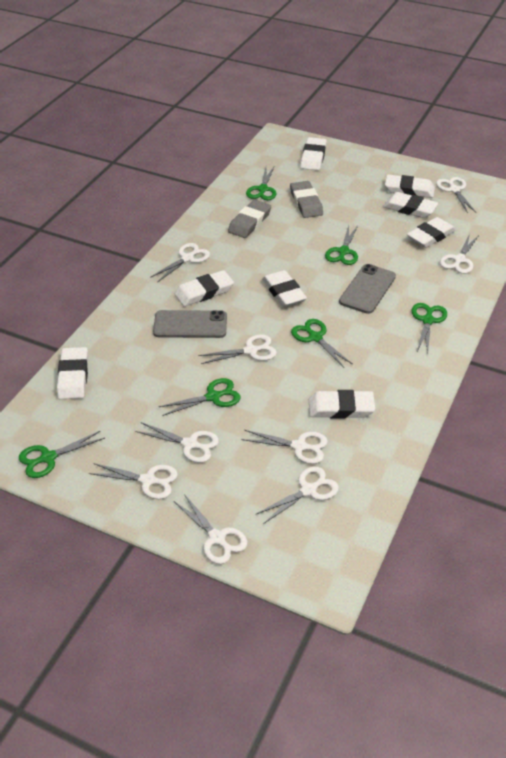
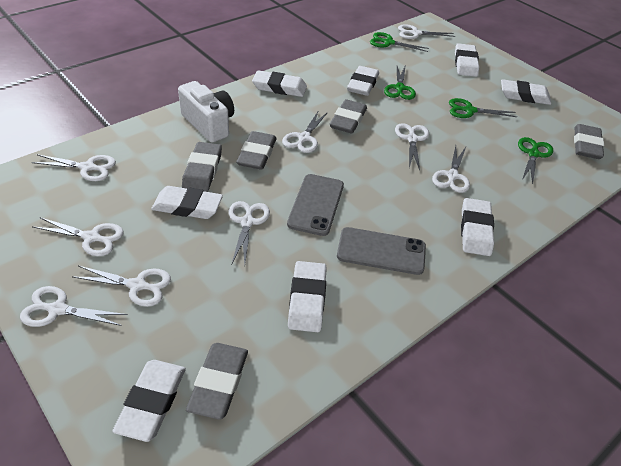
green scissors: 6 -> 4
grey eraser: 2 -> 5
white camera: 0 -> 1

